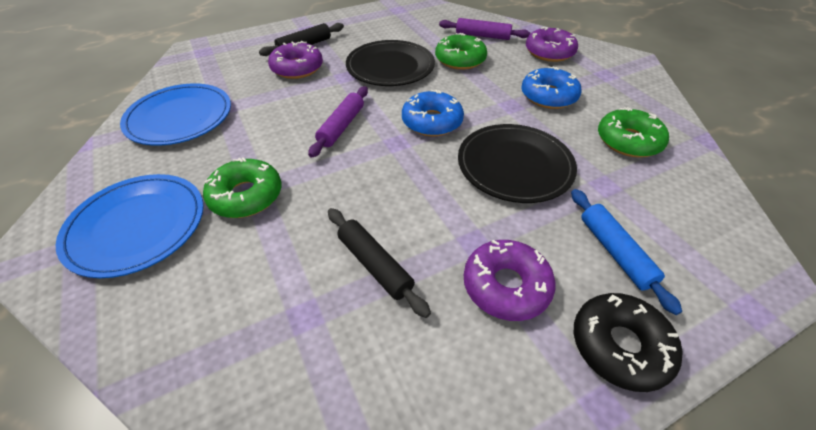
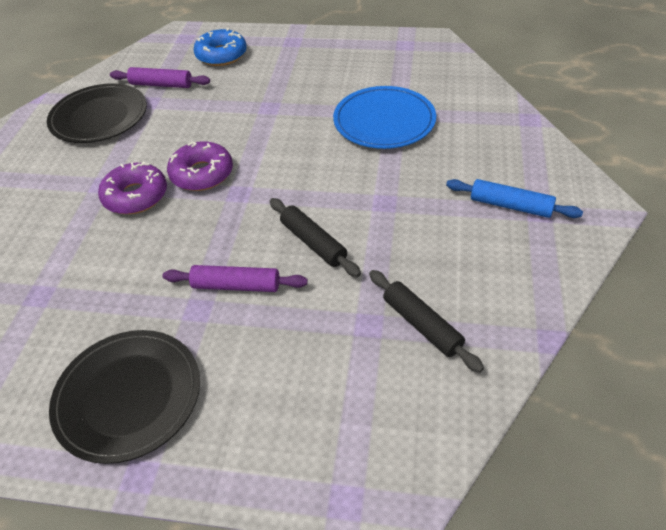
black donut: 1 -> 0
blue donut: 2 -> 1
blue plate: 2 -> 1
green donut: 3 -> 0
purple donut: 3 -> 2

